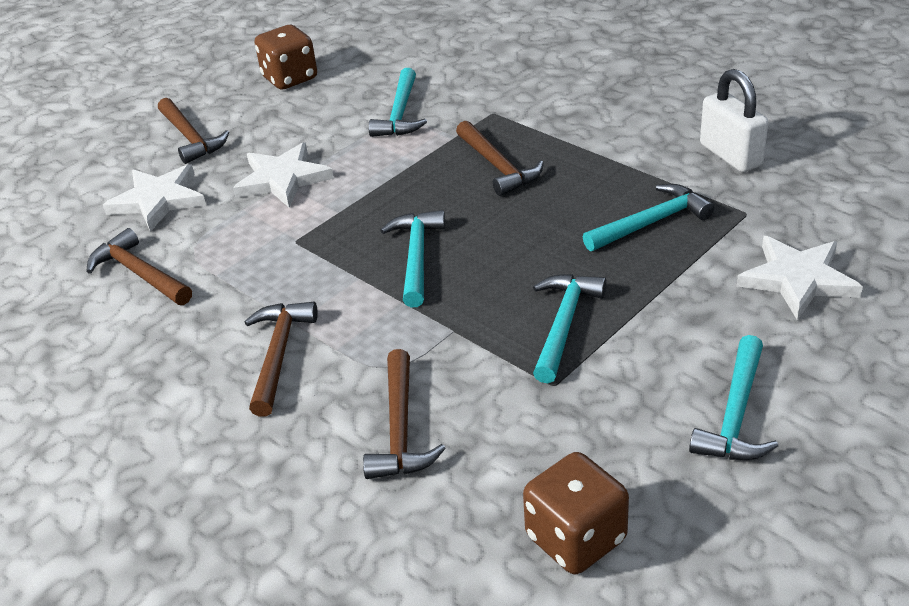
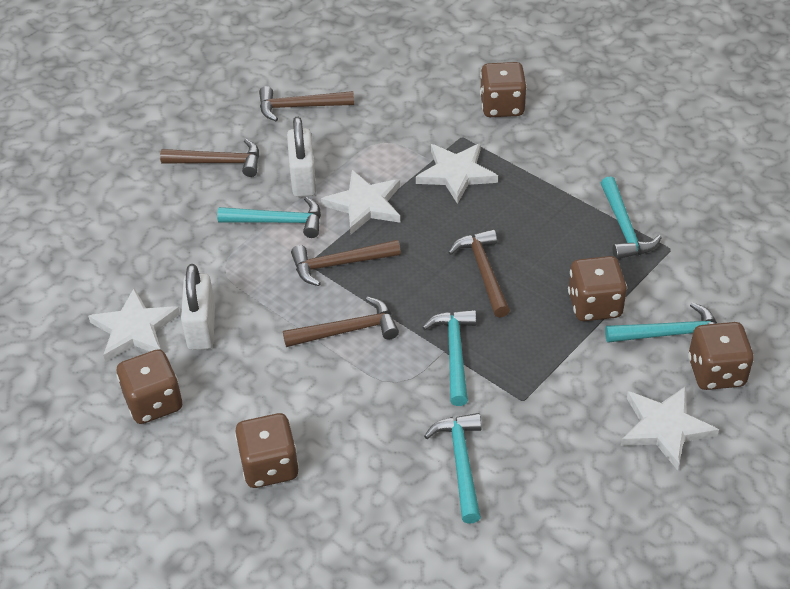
brown dice: 2 -> 5
white padlock: 1 -> 2
white star: 3 -> 4

